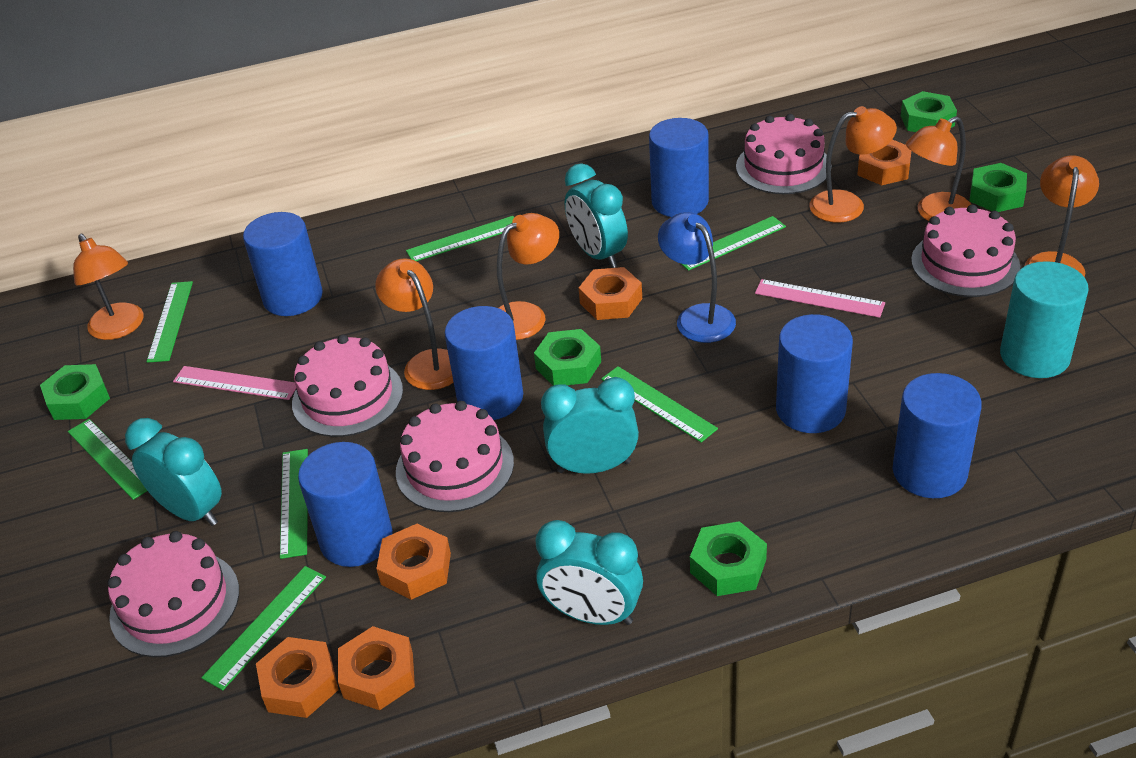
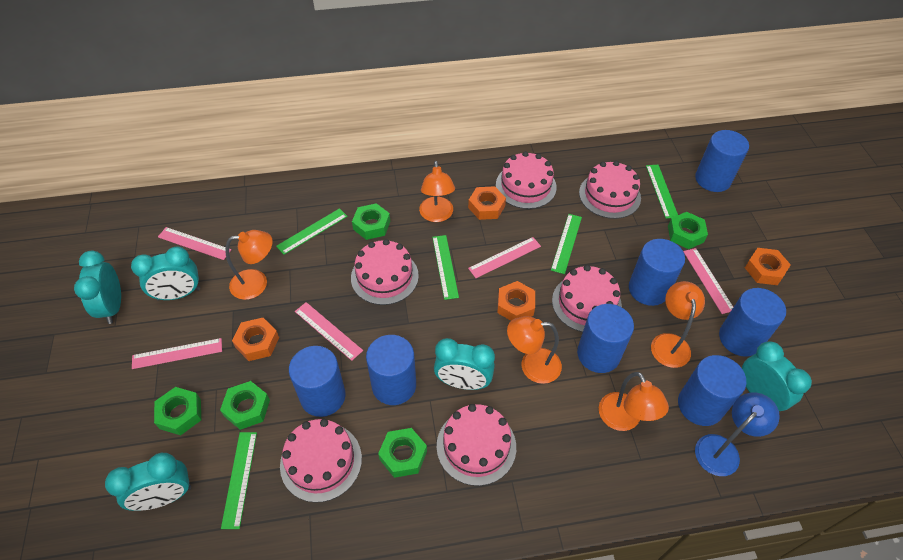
blue cylinder: 6 -> 7
green ruler: 7 -> 5
orange lamp: 6 -> 5
orange nut: 5 -> 4
pink cake: 5 -> 6
pink ruler: 2 -> 5
turquoise clock: 4 -> 5
turquoise cylinder: 1 -> 0

